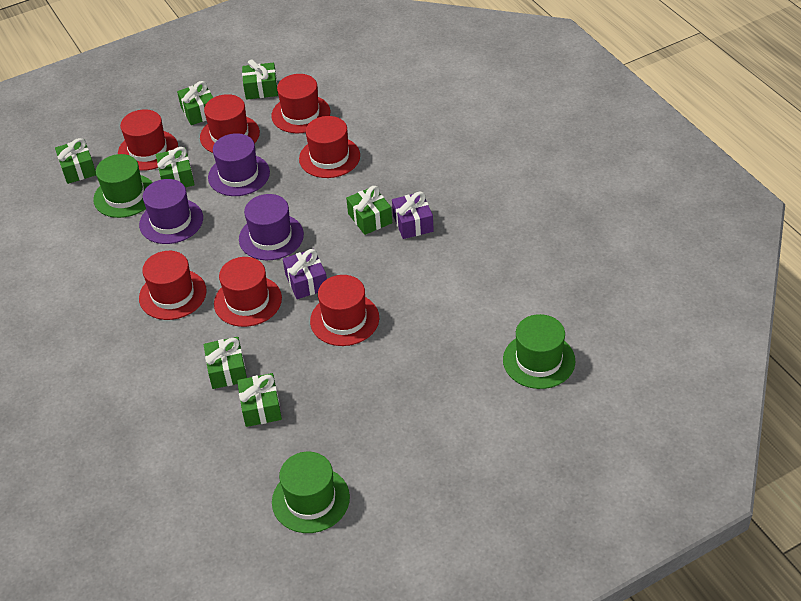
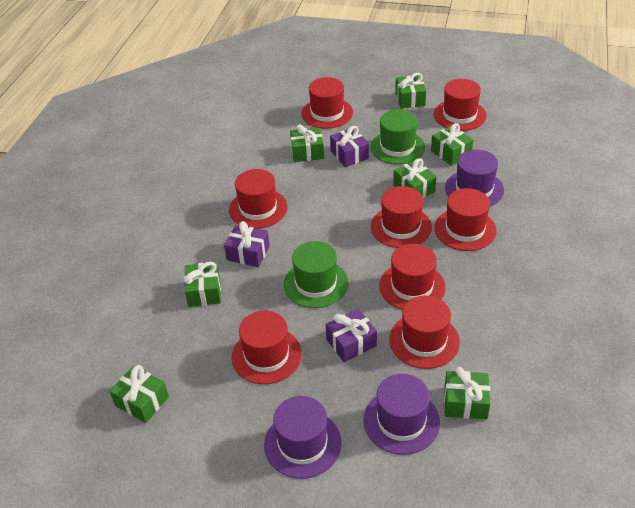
green hat: 3 -> 2
purple gift: 2 -> 3
red hat: 7 -> 8

